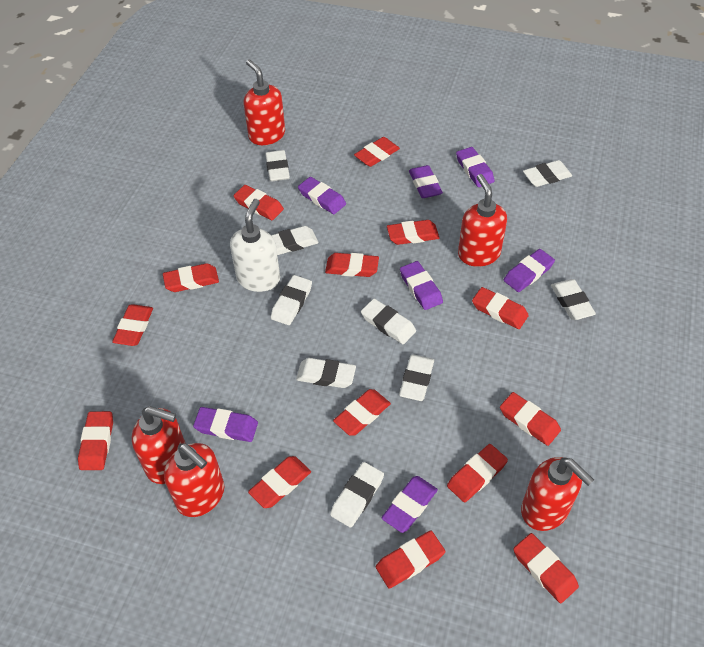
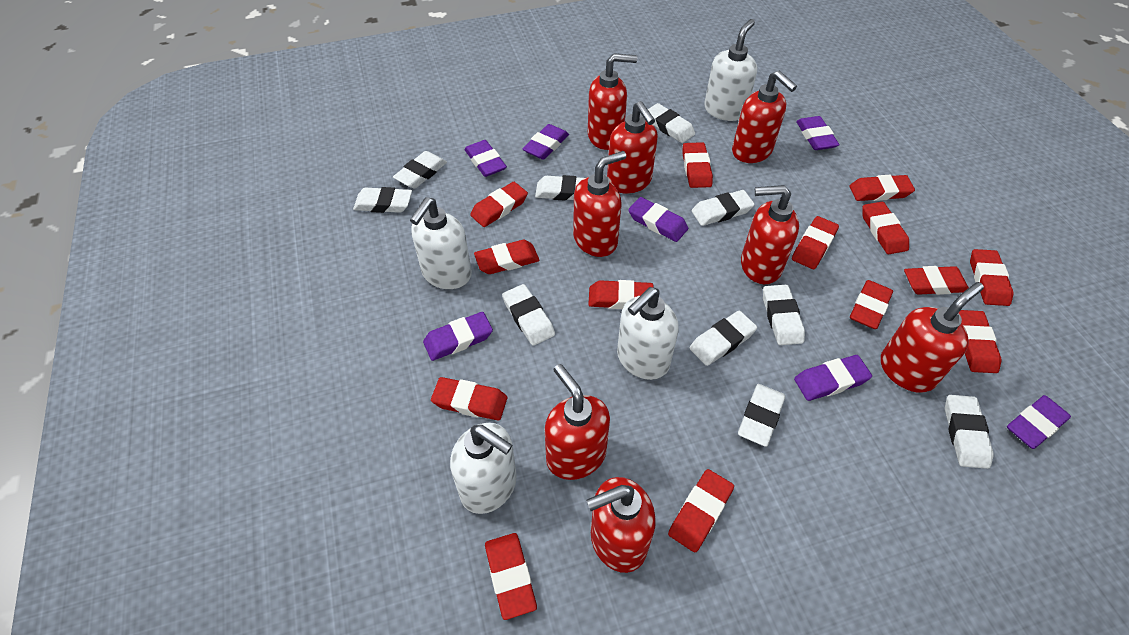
red soap dispenser: 5 -> 8
white eraser: 9 -> 10
white soap dispenser: 1 -> 4

